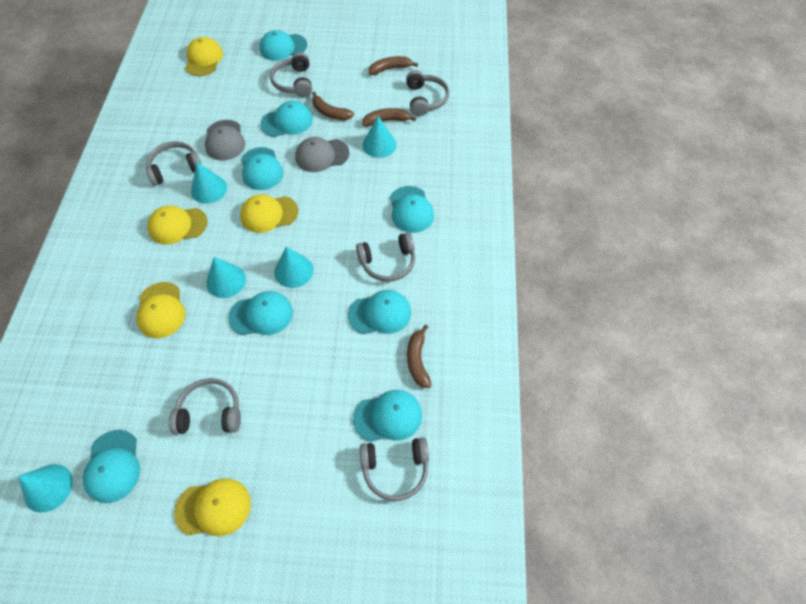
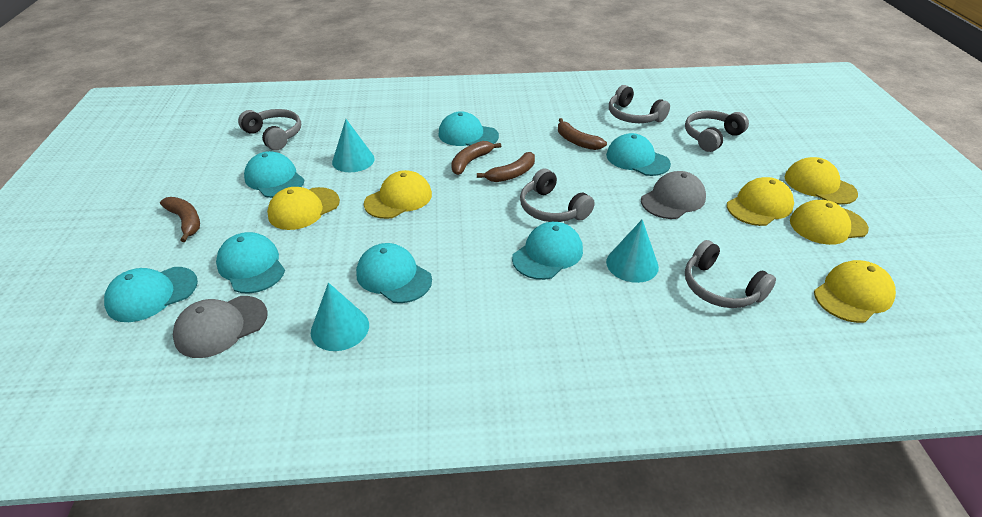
grey headphones: 6 -> 5
turquoise cap: 8 -> 7
turquoise cone: 5 -> 3
yellow cap: 5 -> 6

